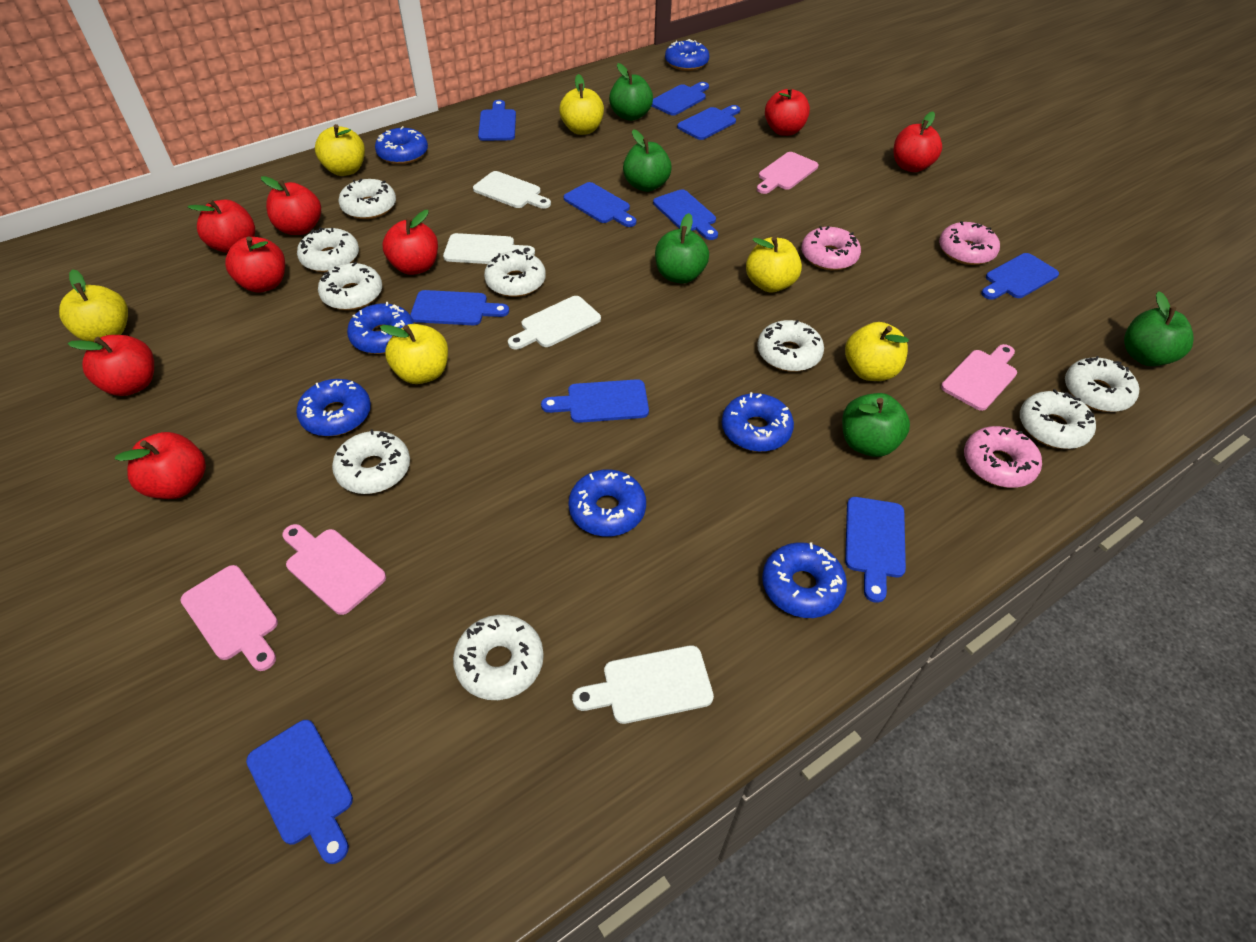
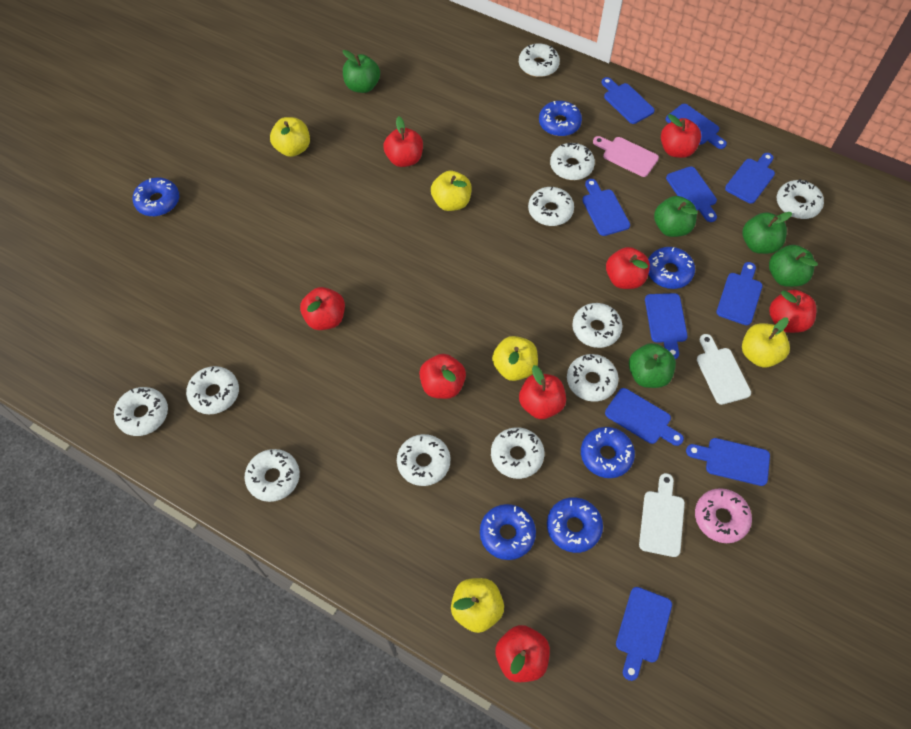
blue donut: 7 -> 6
pink cutting board: 4 -> 1
pink donut: 3 -> 1
white cutting board: 4 -> 2
white donut: 9 -> 11
yellow apple: 6 -> 5

